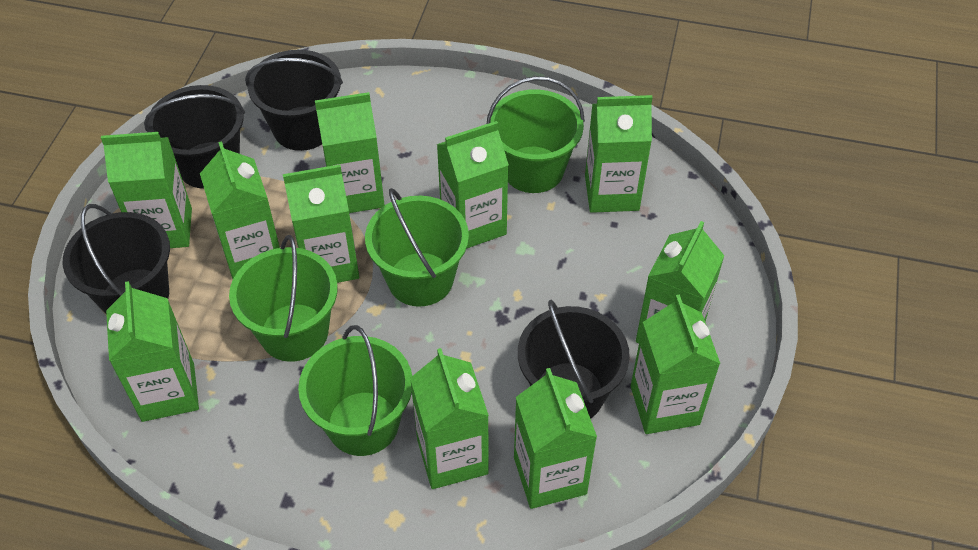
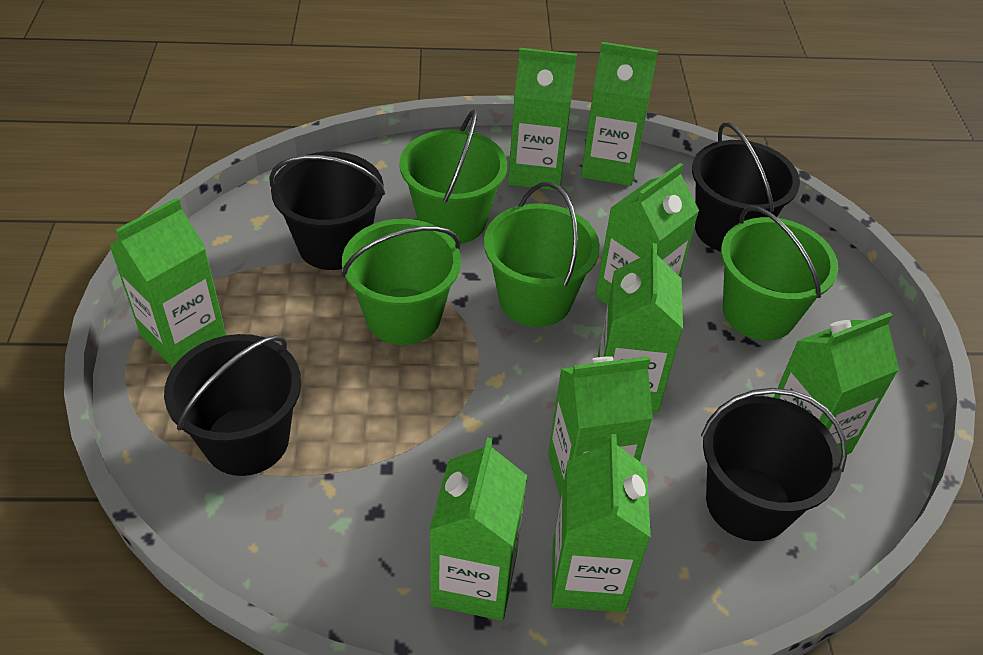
green carton: 11 -> 9

